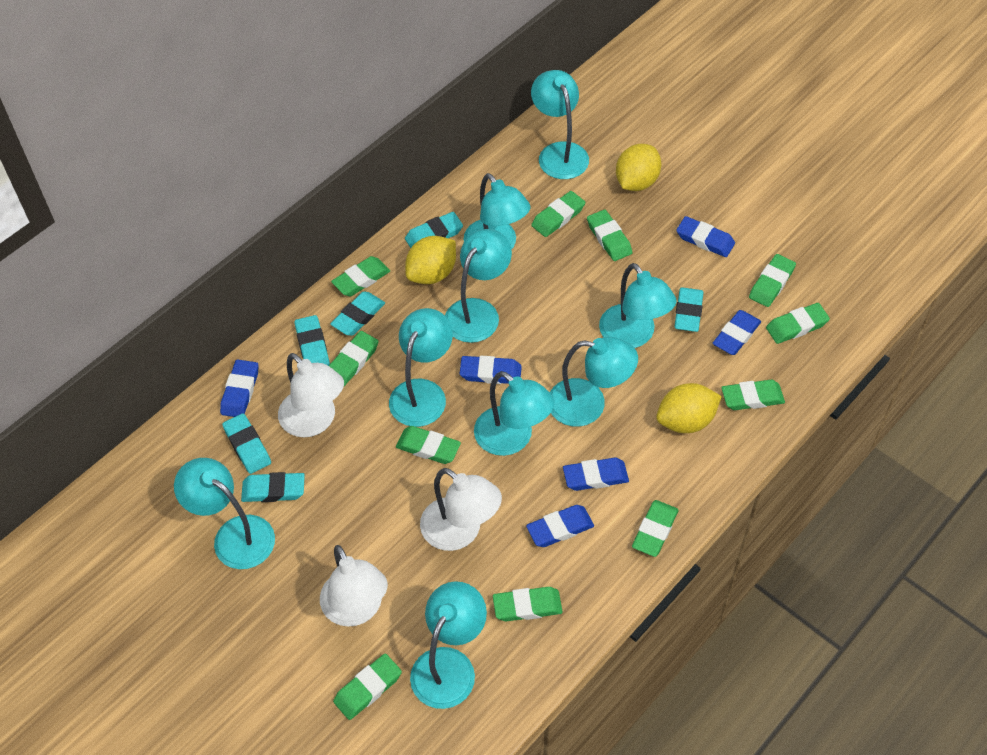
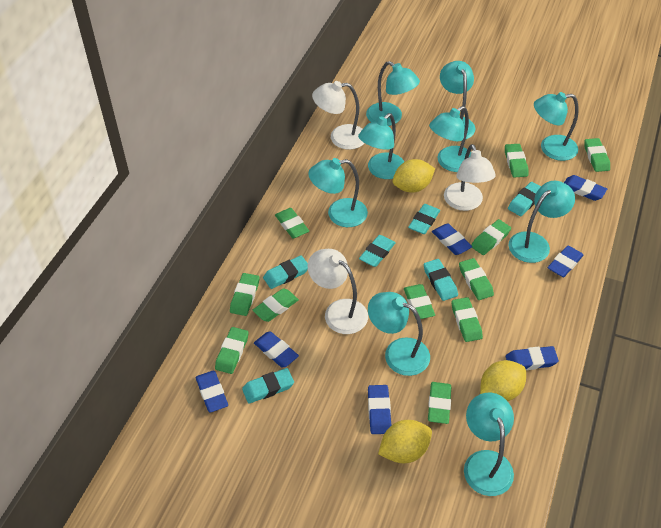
blue eraser: 6 -> 7

